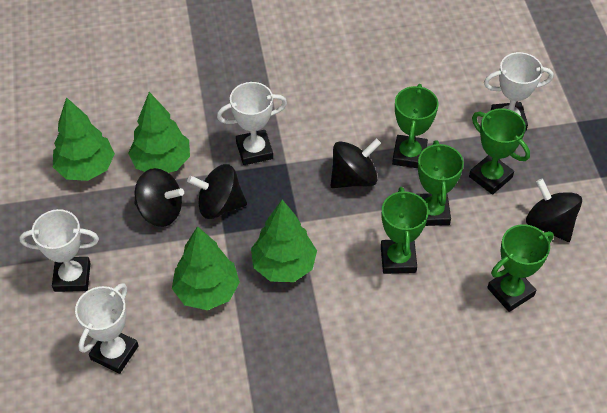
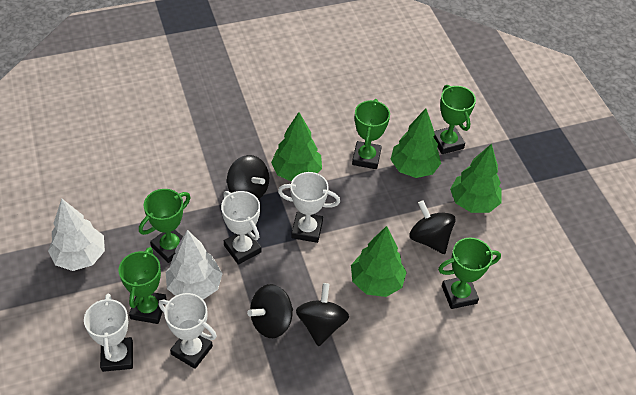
white tree: 0 -> 2

